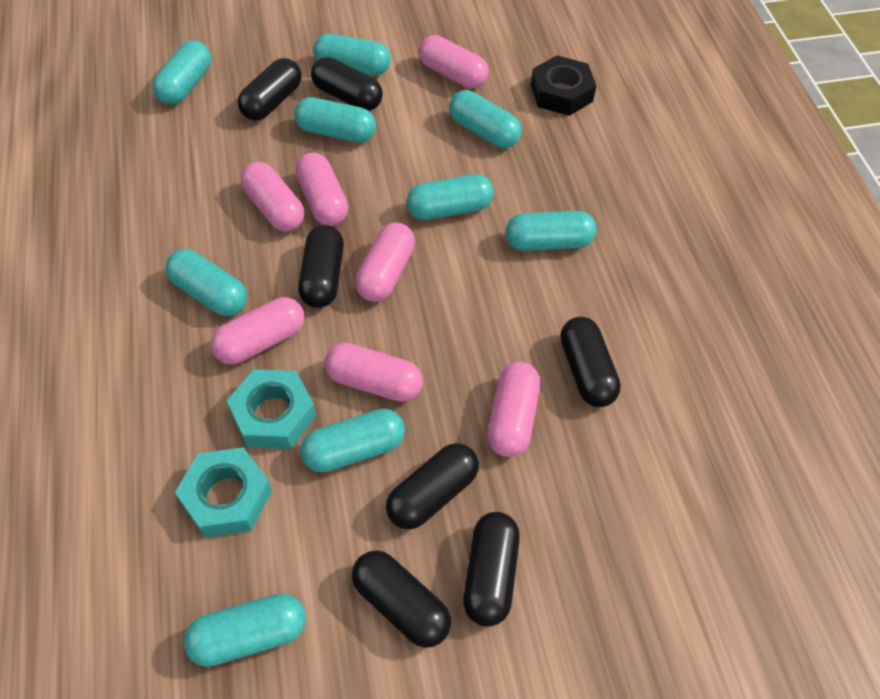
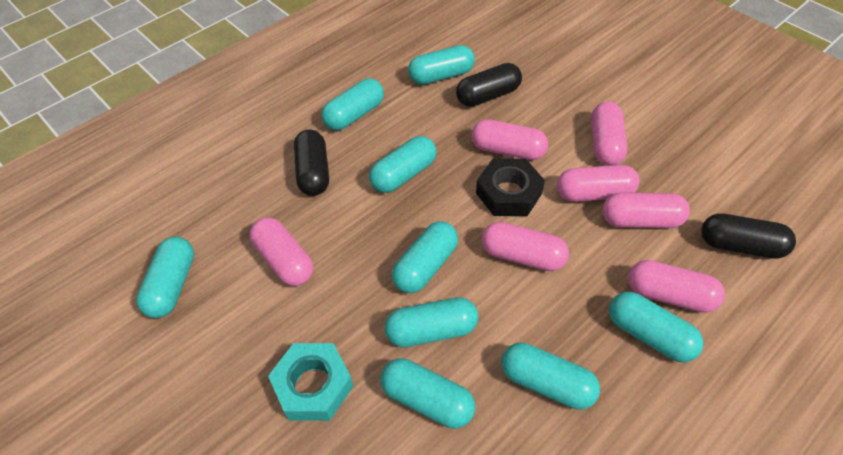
black capsule: 7 -> 3
turquoise nut: 2 -> 1

